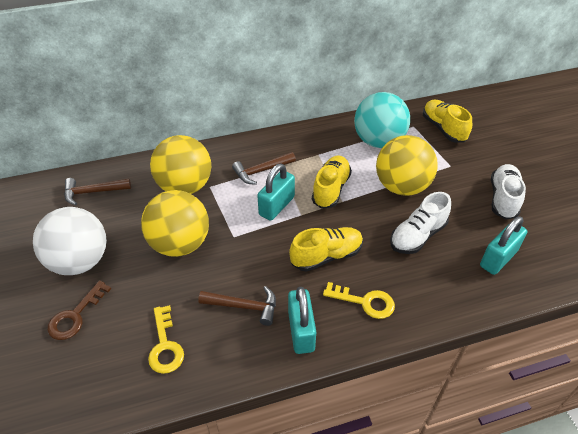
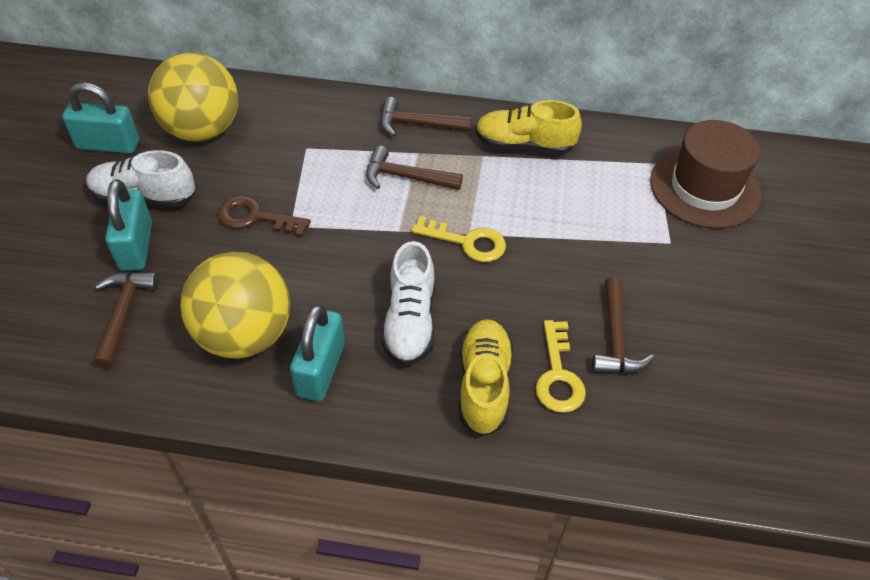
brown hammer: 3 -> 4
brown hat: 0 -> 1
turquoise ball: 1 -> 0
white ball: 1 -> 0
yellow ball: 3 -> 2
yellow shoe: 3 -> 2

